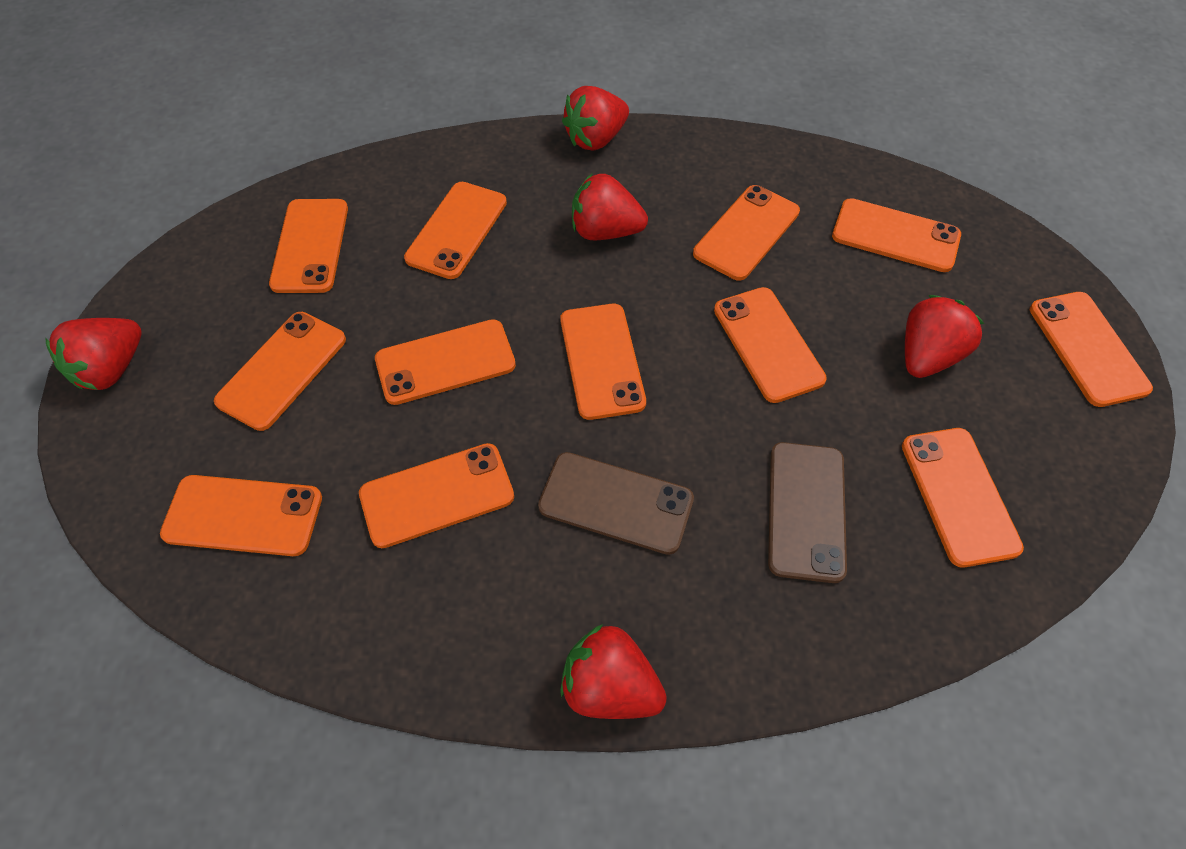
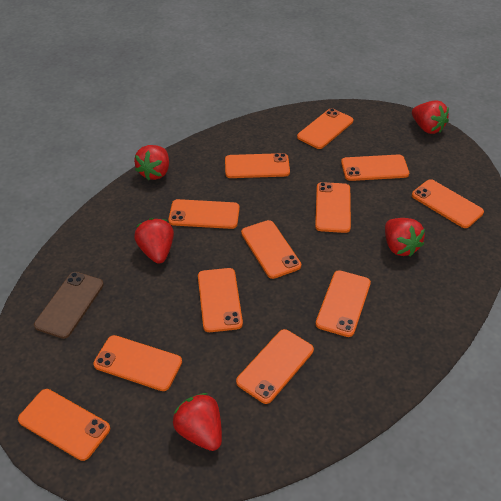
brown phone: 2 -> 1

